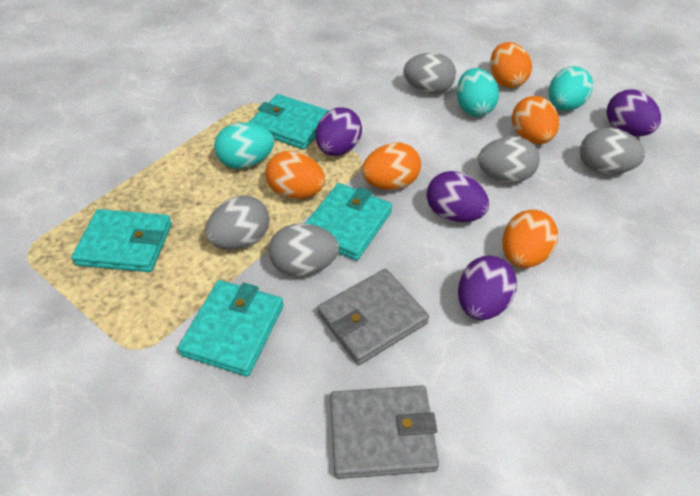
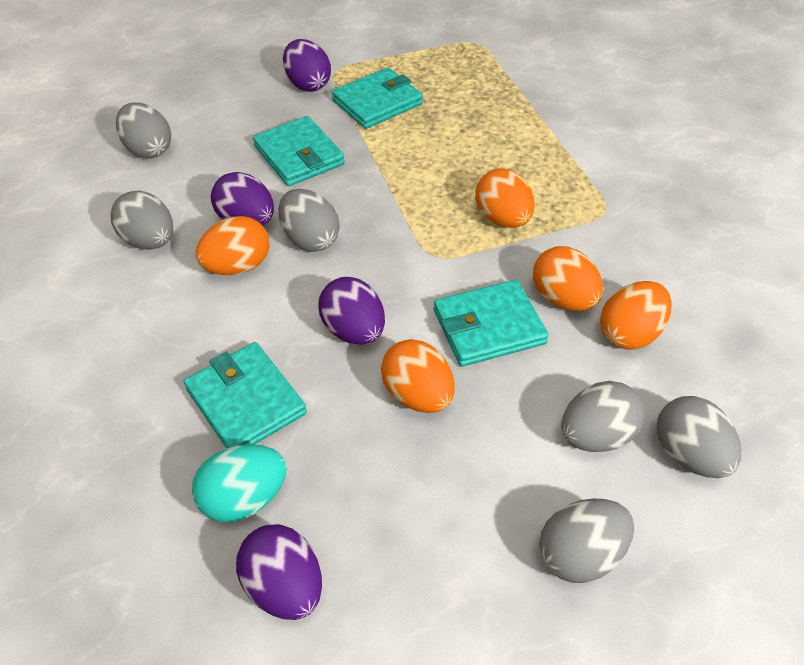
grey egg: 5 -> 6
grey wallet: 2 -> 0
turquoise egg: 3 -> 1

